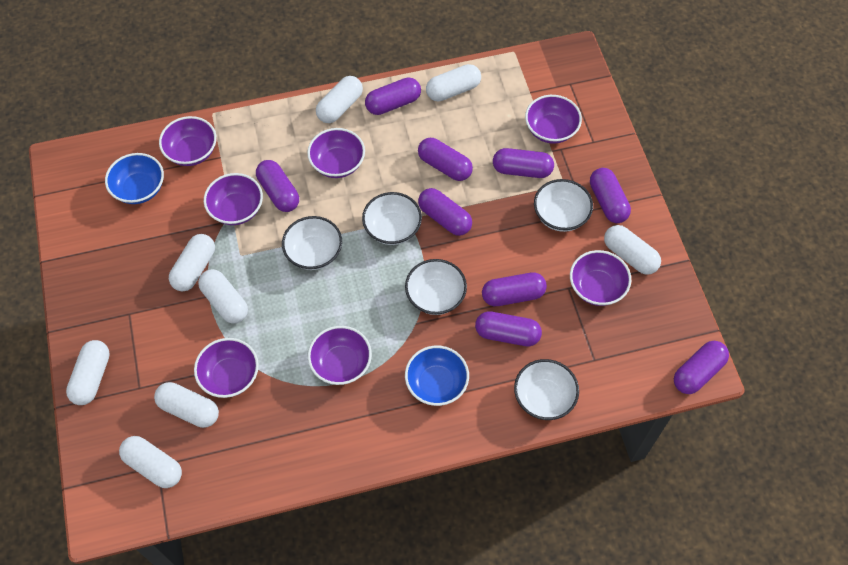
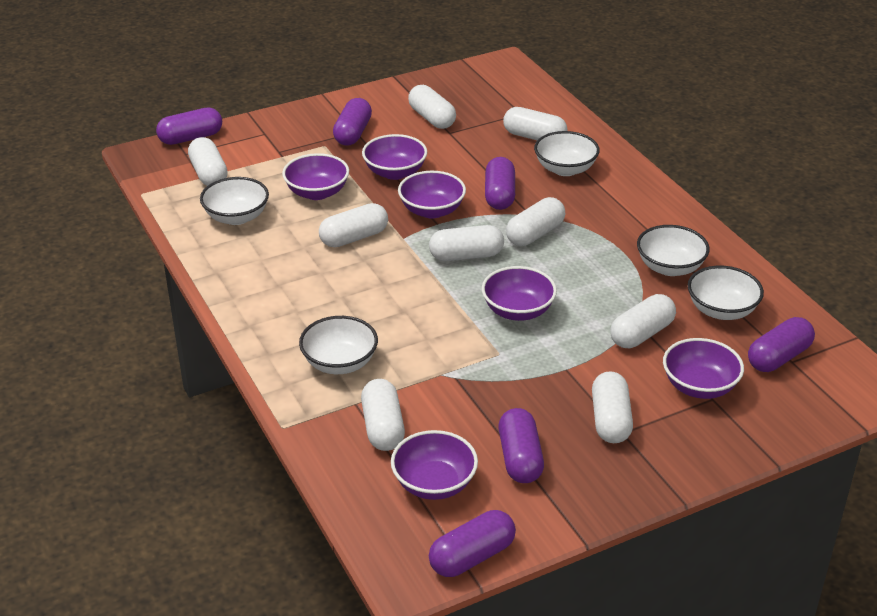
blue bowl: 2 -> 0
purple bowl: 7 -> 6
purple capsule: 9 -> 6
white capsule: 8 -> 9

